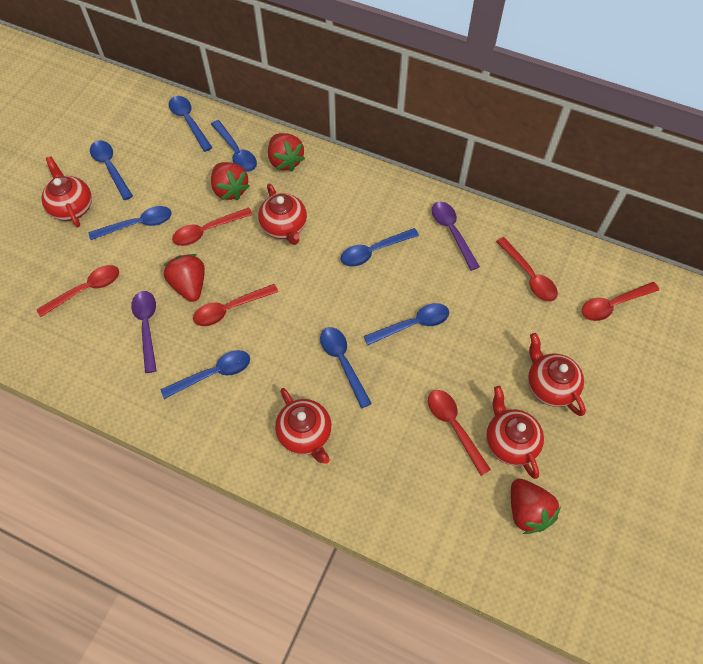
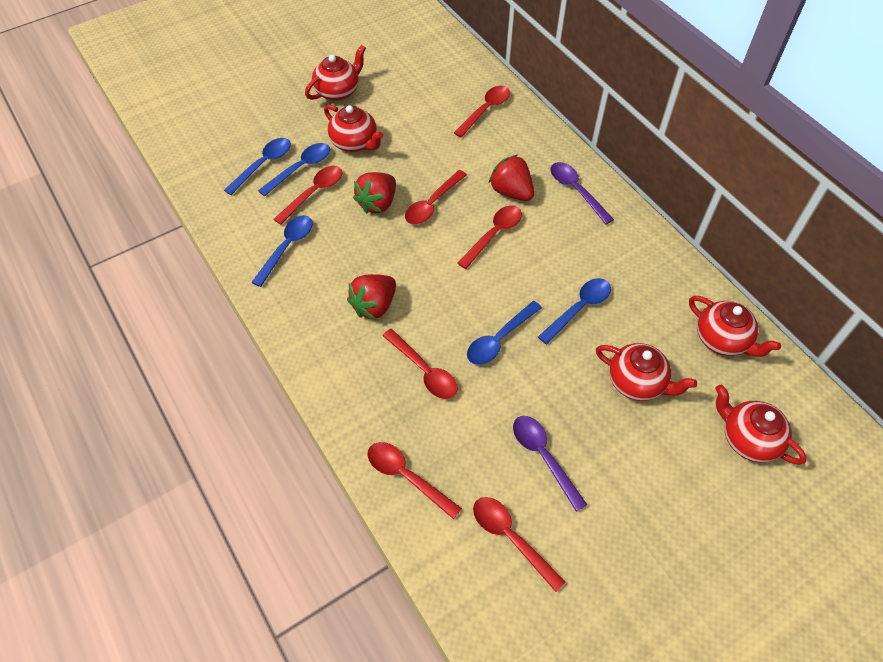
blue spoon: 8 -> 5
red spoon: 6 -> 7
red strawberry: 4 -> 3

